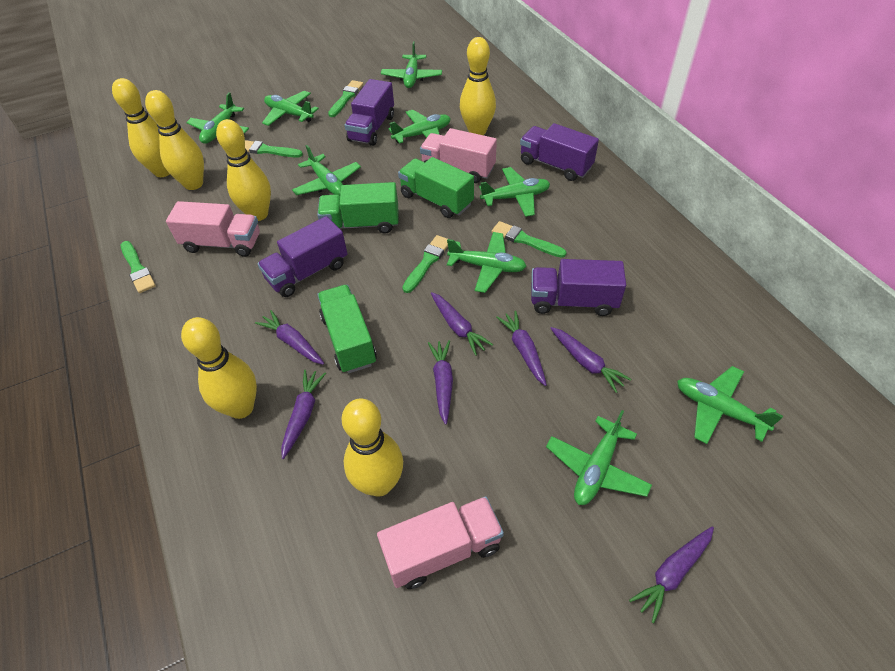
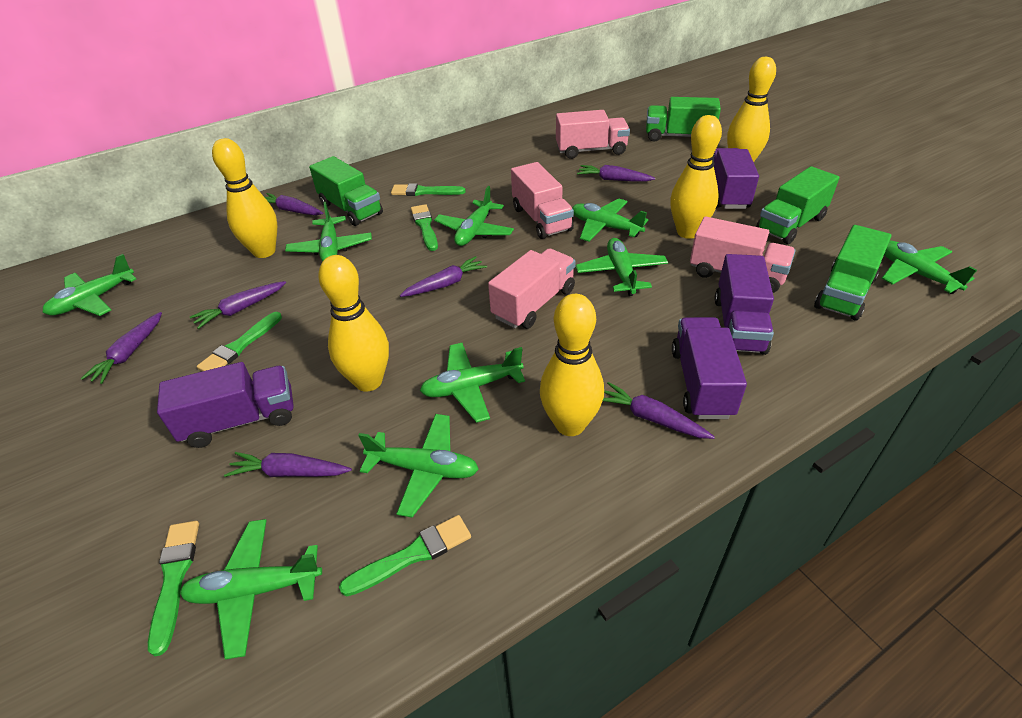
green truck: 3 -> 4
pink truck: 3 -> 4
yellow bowling pin: 6 -> 5

